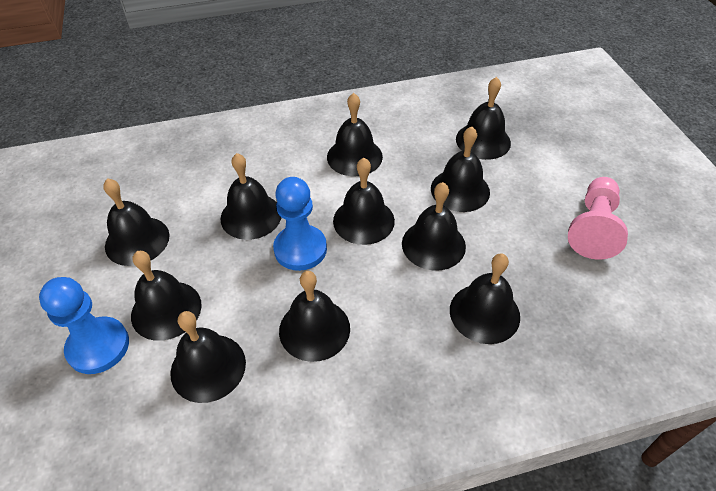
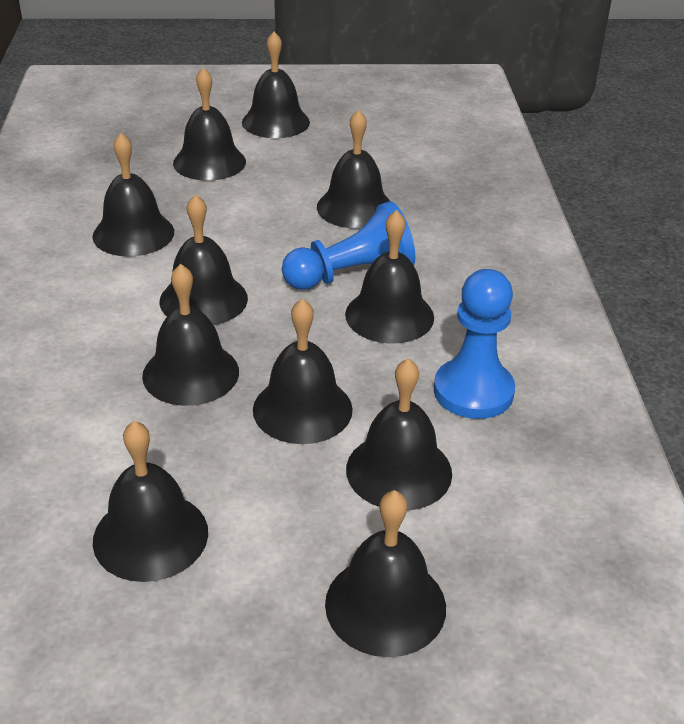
pink pawn: 1 -> 0

